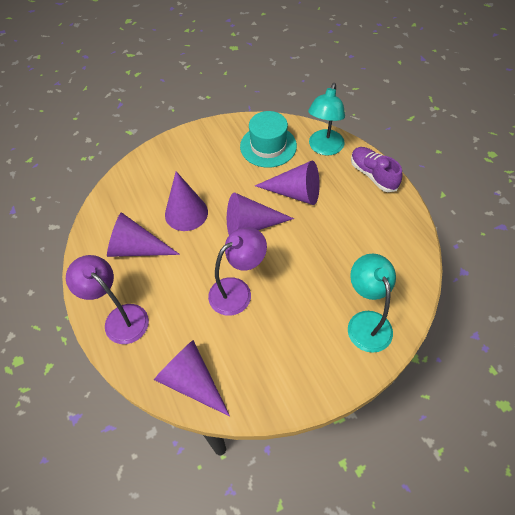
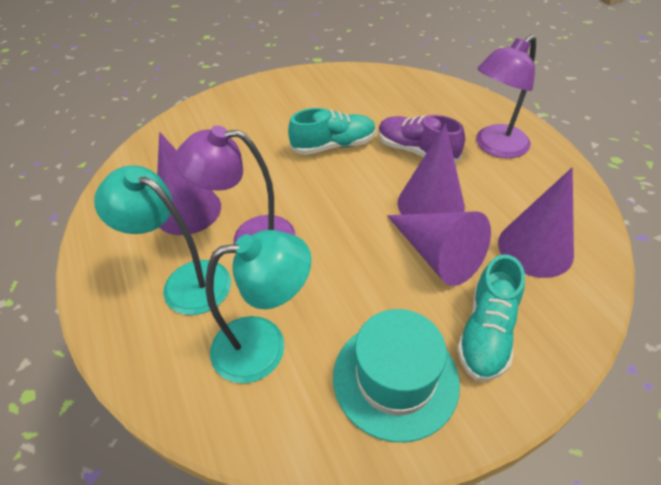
purple cone: 5 -> 4
turquoise shoe: 0 -> 2

